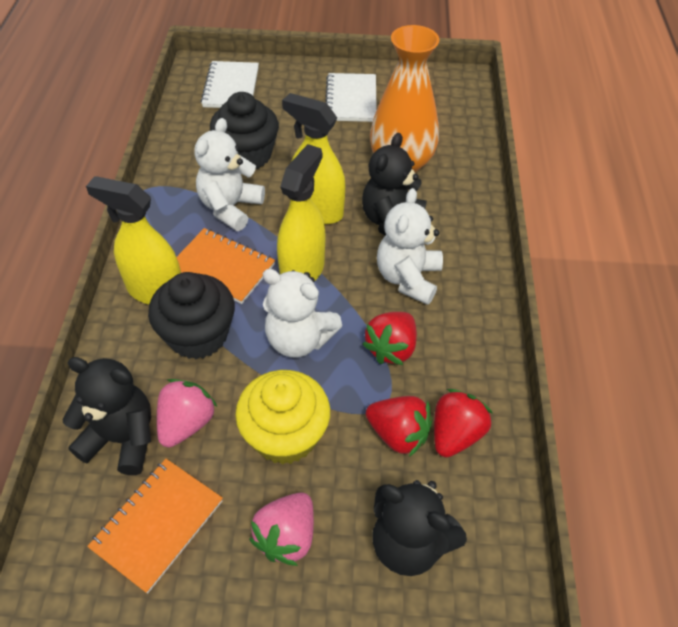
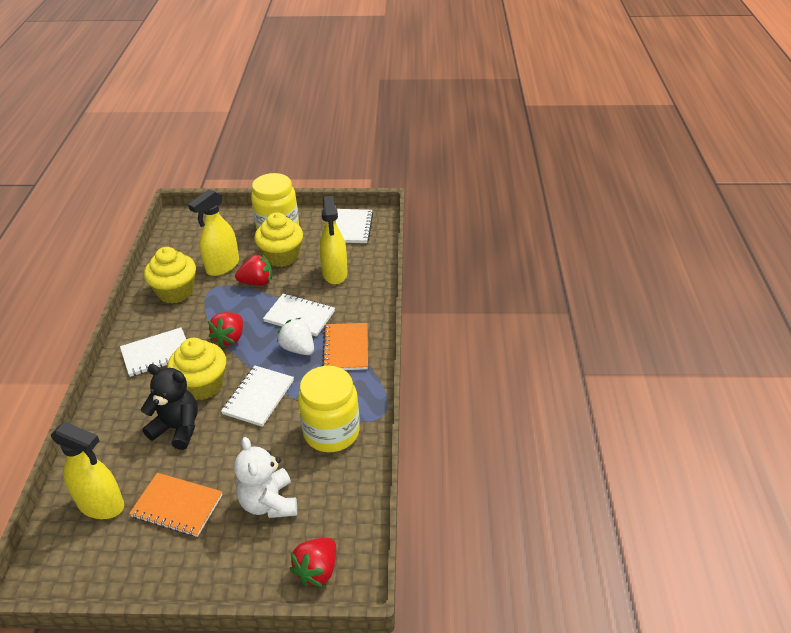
black cupcake: 2 -> 0
black teddy bear: 3 -> 1
orange vase: 1 -> 0
pink strawberry: 2 -> 0
white notebook: 2 -> 4
white strawberry: 0 -> 1
white teddy bear: 3 -> 1
yellow cupcake: 1 -> 3
yellow jar: 0 -> 2

